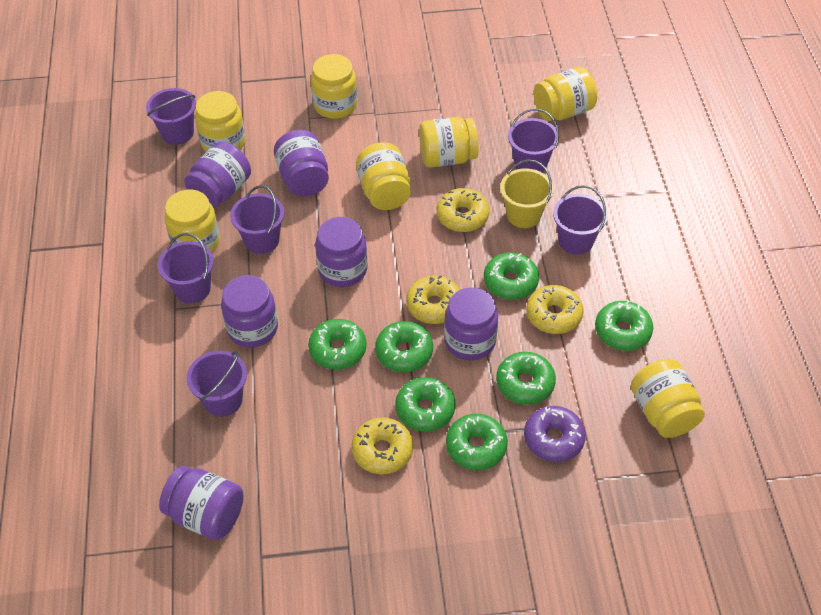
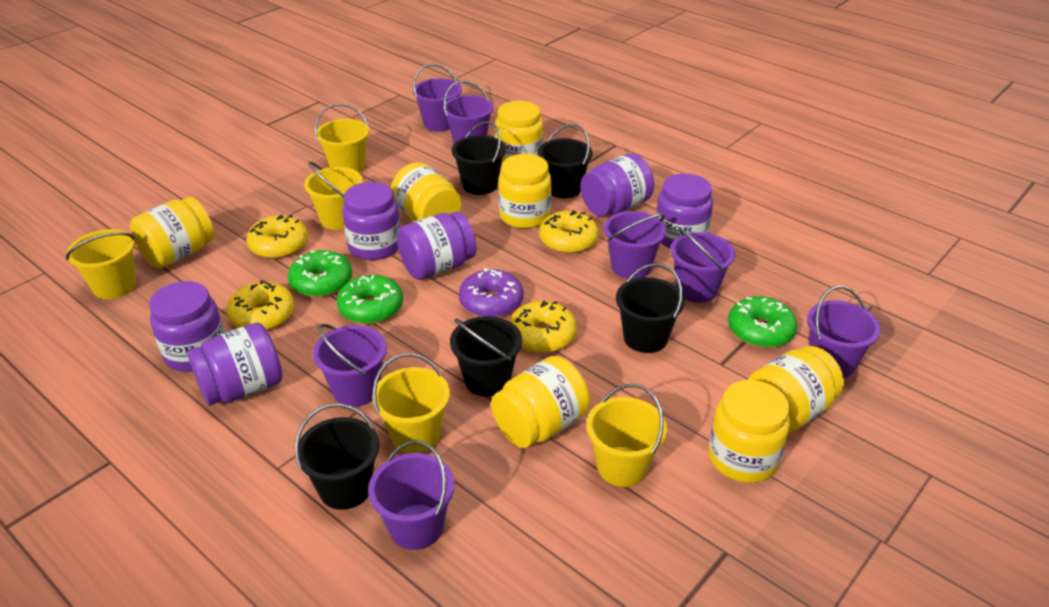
black bucket: 0 -> 5
green donut: 7 -> 3
purple bucket: 6 -> 7
yellow bucket: 1 -> 5

